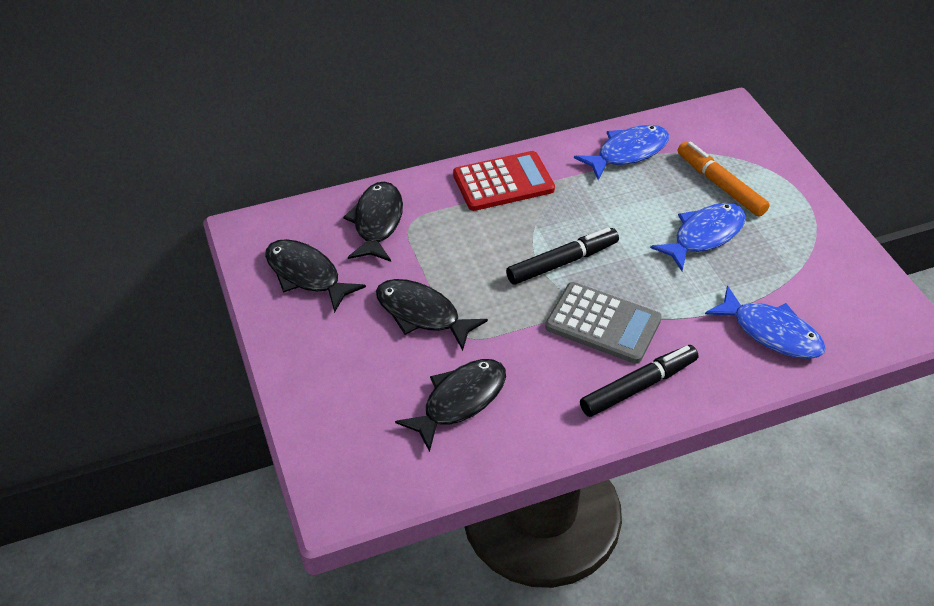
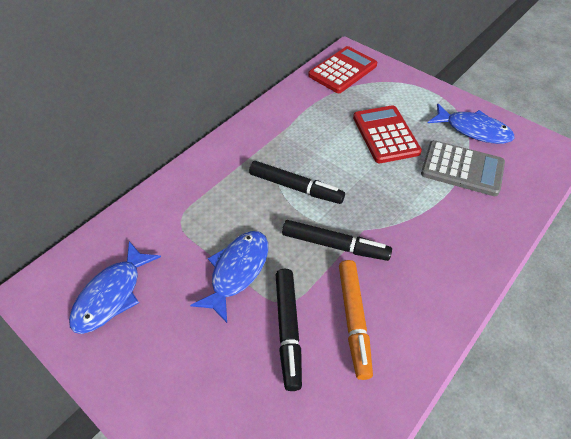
black fish: 4 -> 0
black marker: 2 -> 3
red calculator: 1 -> 2

